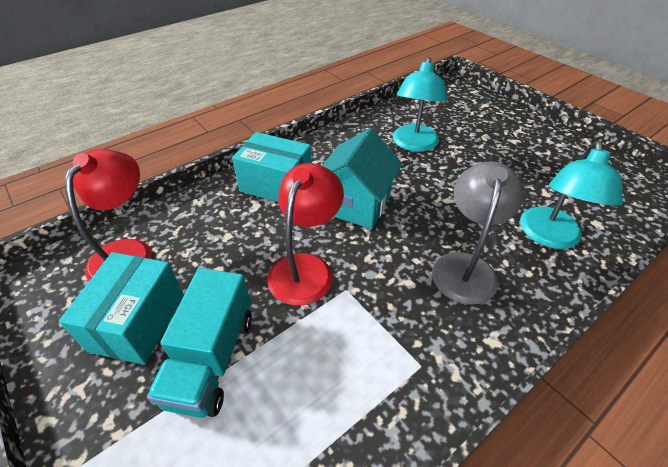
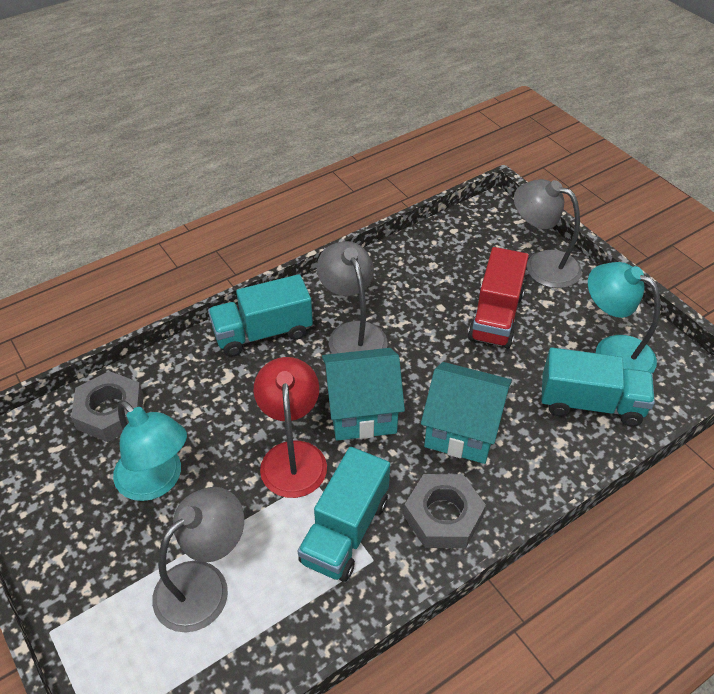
grey lamp: 1 -> 3
grey nut: 0 -> 2
red lamp: 2 -> 1
red truck: 0 -> 1
turquoise box: 2 -> 0
turquoise house: 1 -> 2
turquoise truck: 1 -> 3

